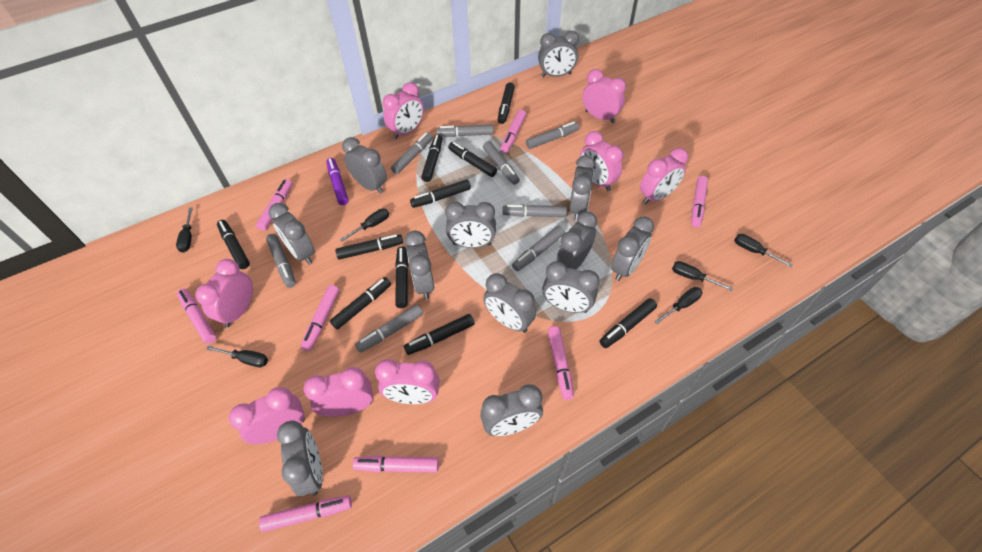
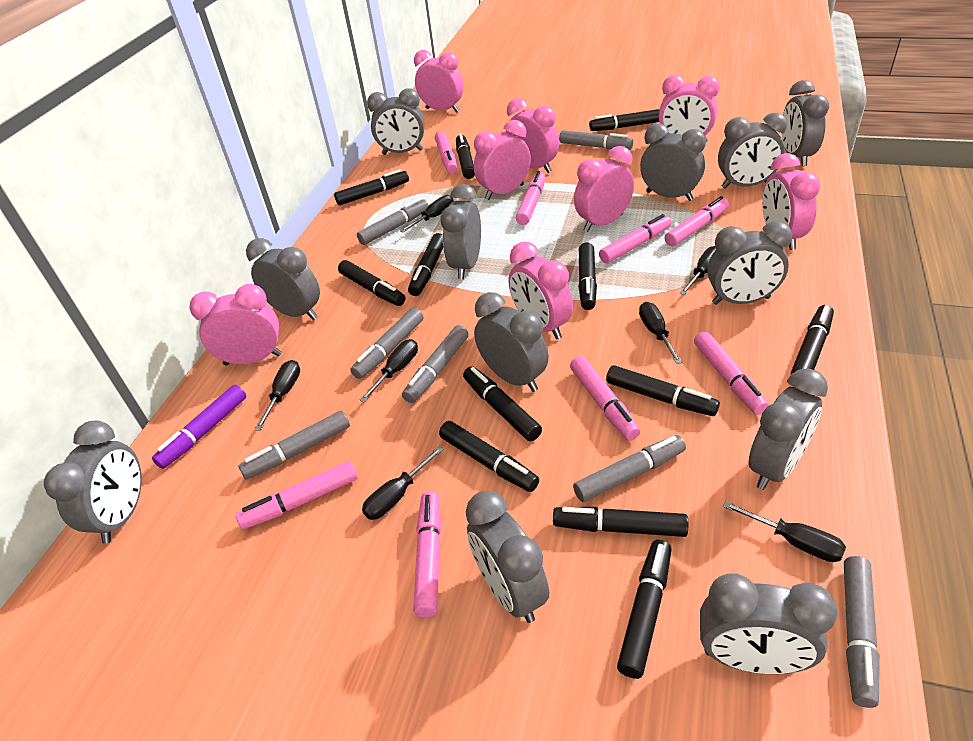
black marker: 10 -> 12
black screwdriver: 6 -> 7
grey marker: 8 -> 7

